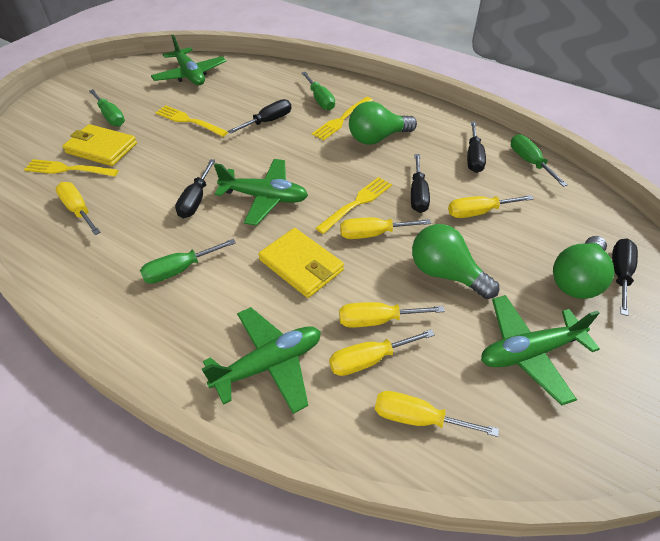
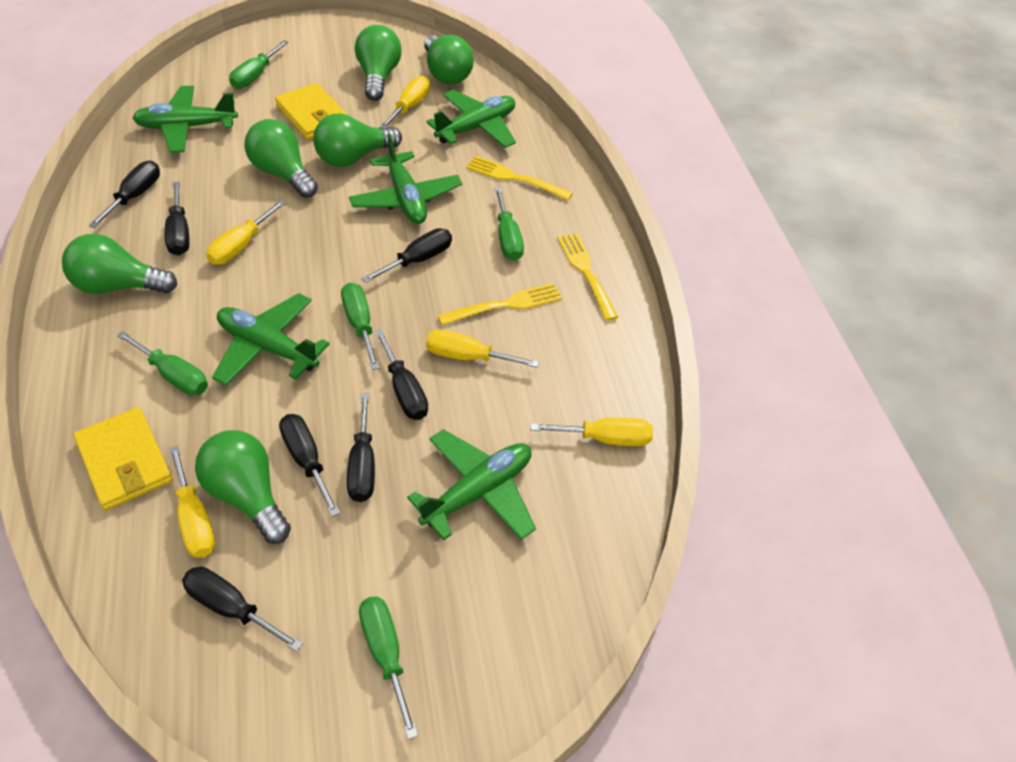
black screwdriver: 5 -> 7
green light bulb: 3 -> 6
green plane: 4 -> 5
green screwdriver: 4 -> 5
yellow fork: 4 -> 3
yellow screwdriver: 6 -> 5

